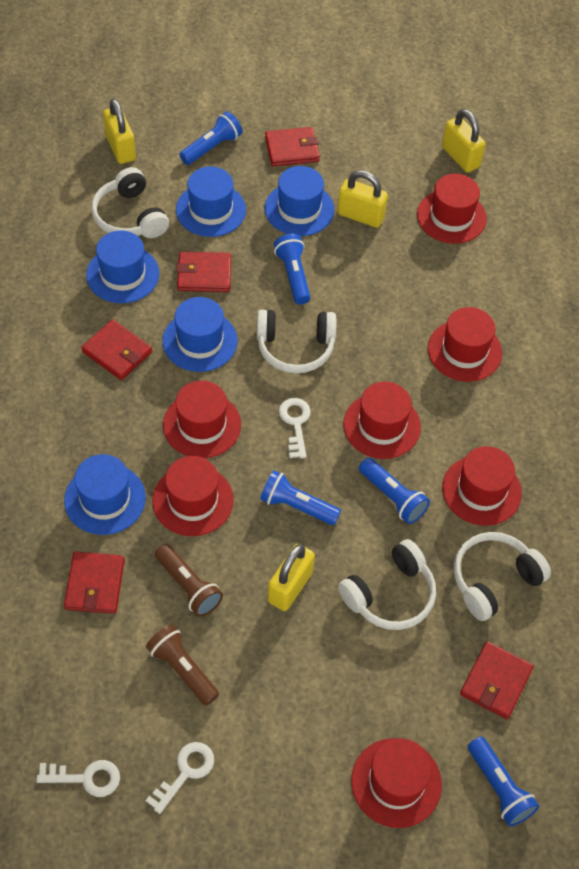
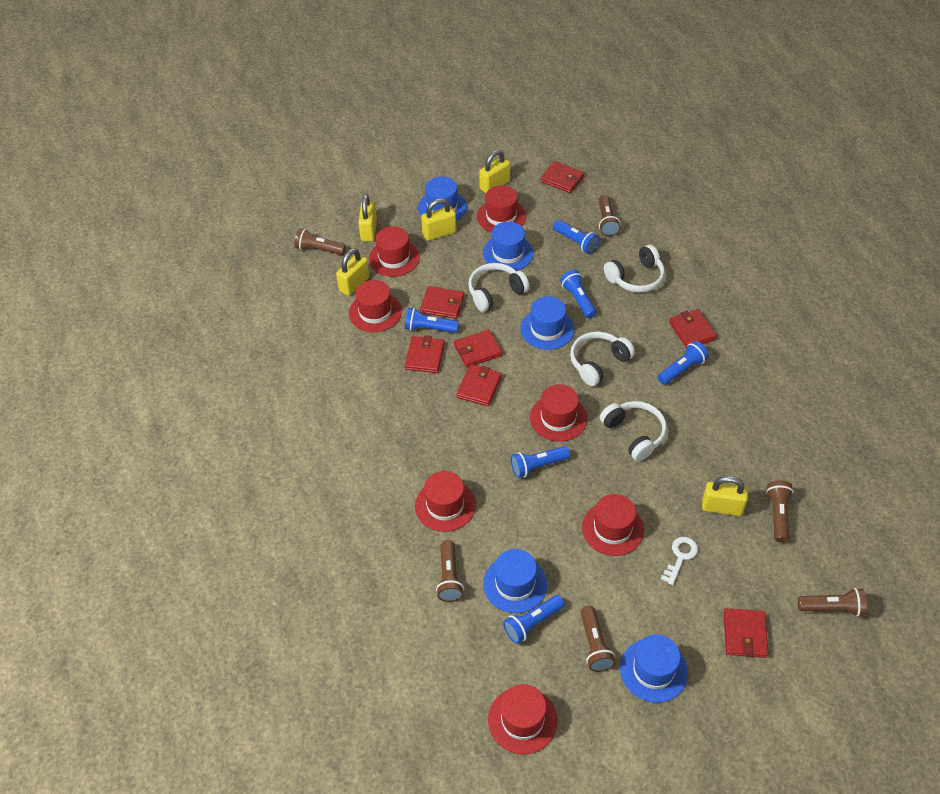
blue flashlight: 5 -> 6
brown flashlight: 2 -> 6
red wallet: 5 -> 7
white key: 3 -> 1
yellow padlock: 4 -> 5

